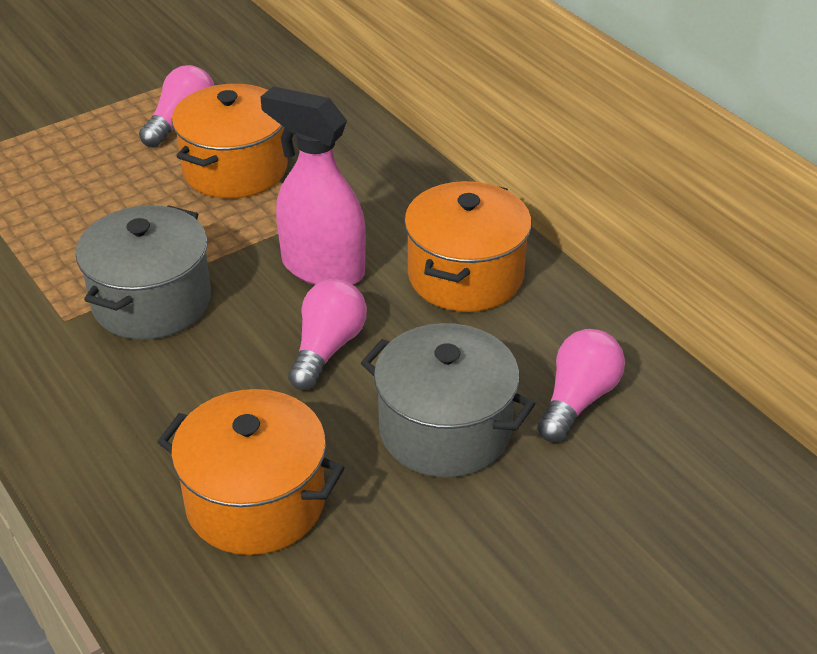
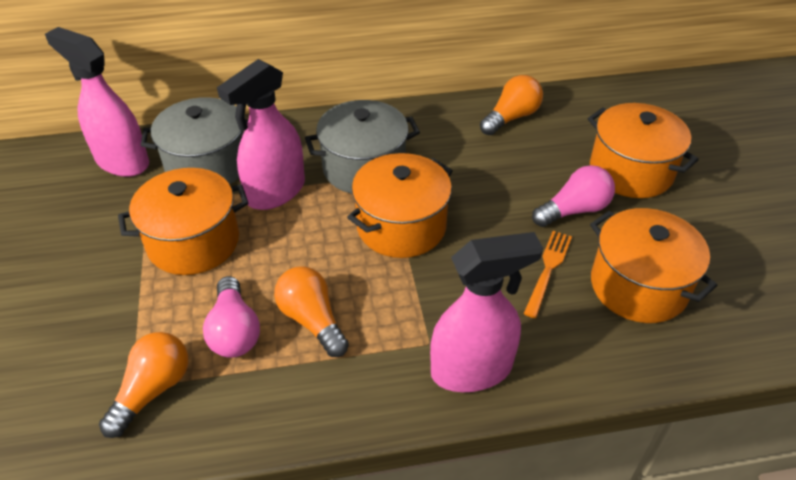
orange fork: 0 -> 1
orange light bulb: 0 -> 3
orange pot: 3 -> 4
pink light bulb: 3 -> 2
pink spray bottle: 1 -> 3

